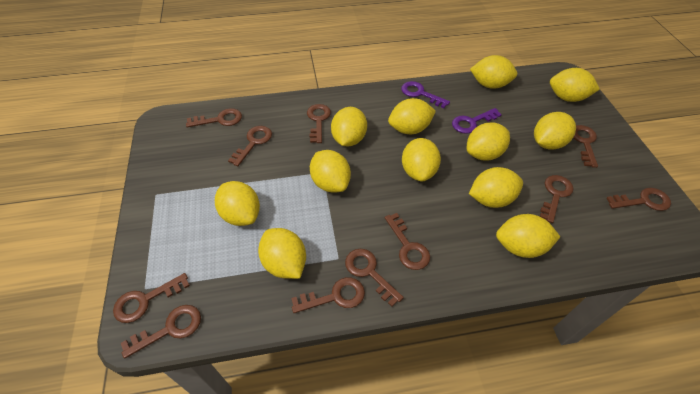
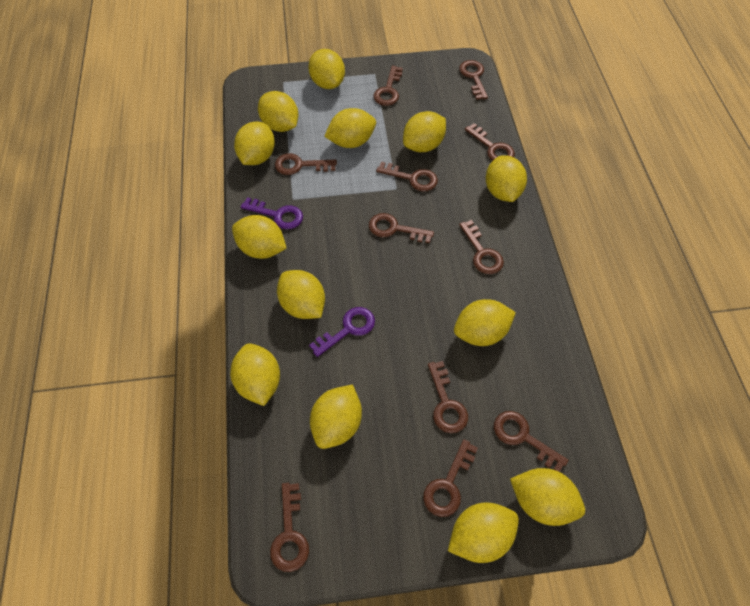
yellow lemon: 12 -> 13

